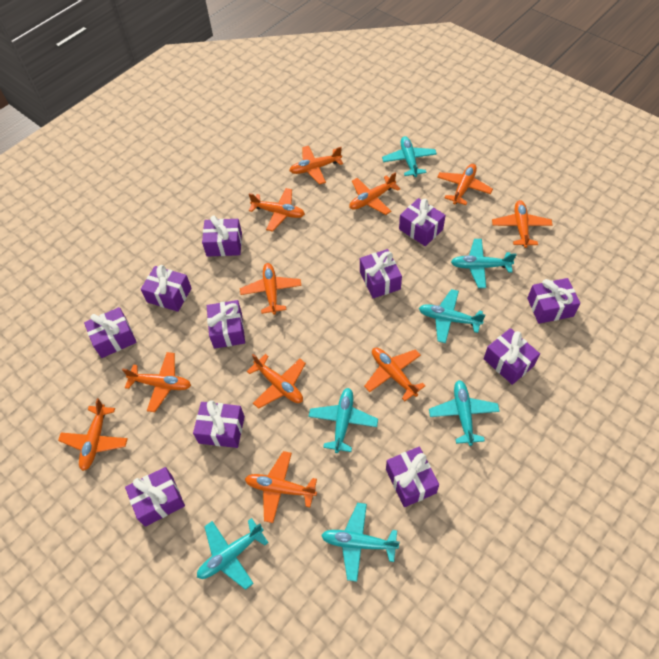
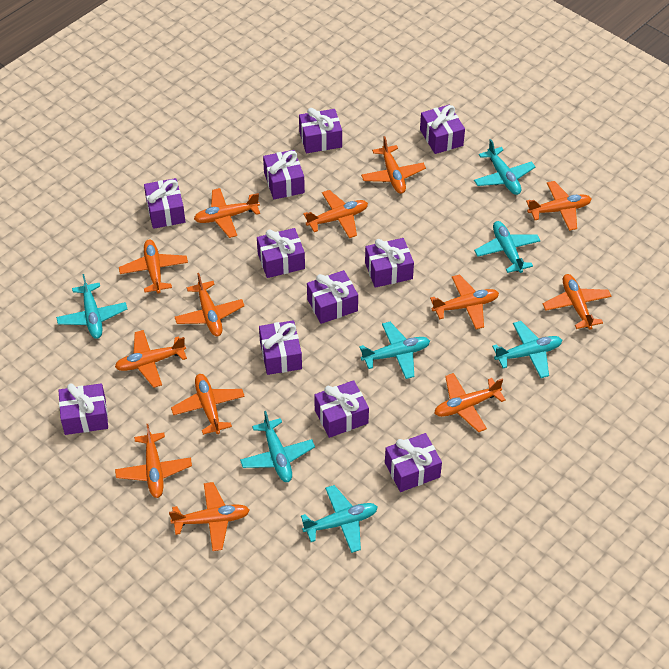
orange plane: 11 -> 13

